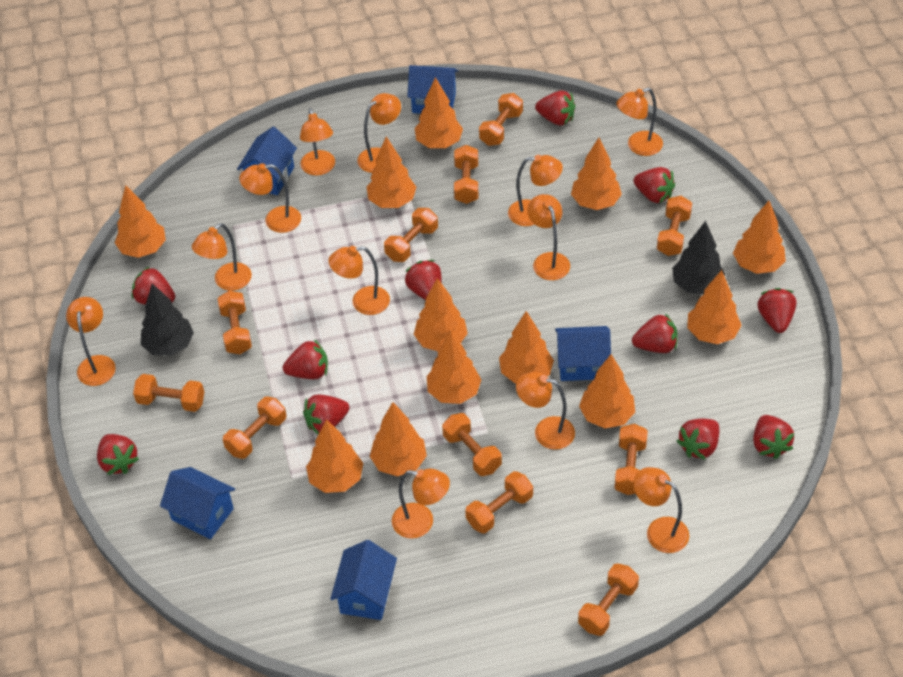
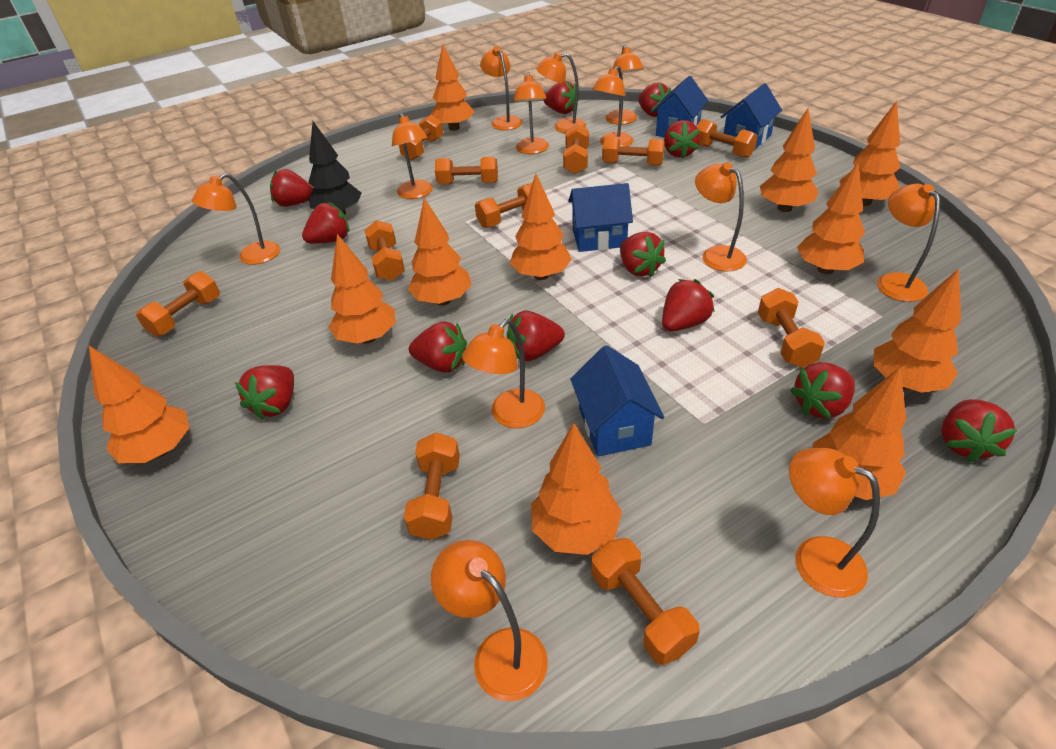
black tree: 2 -> 1
blue house: 5 -> 4
orange tree: 12 -> 11
red strawberry: 11 -> 12

